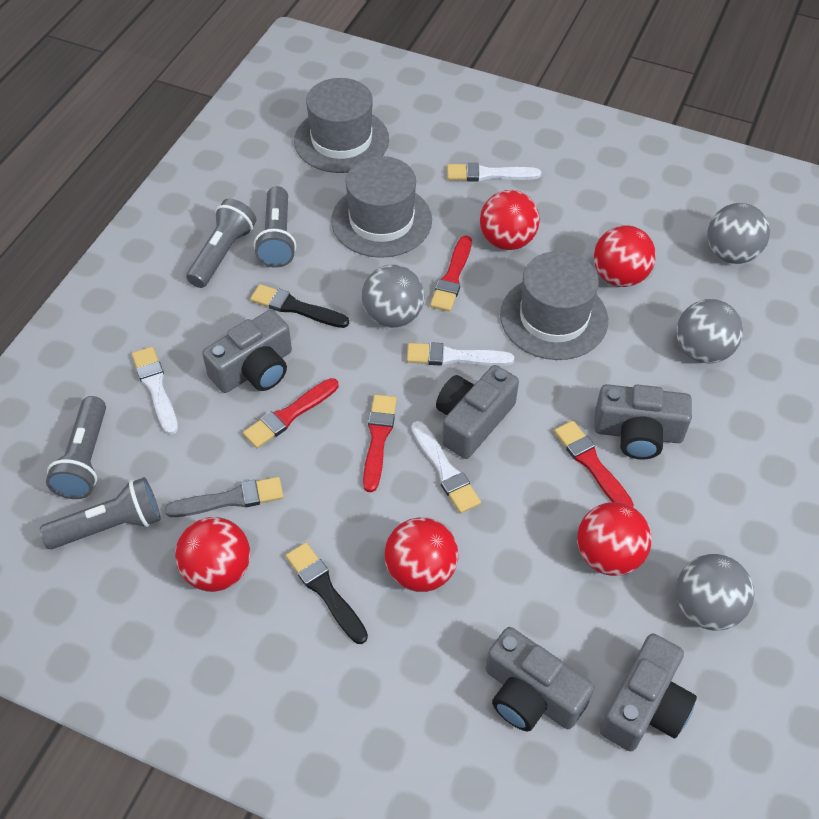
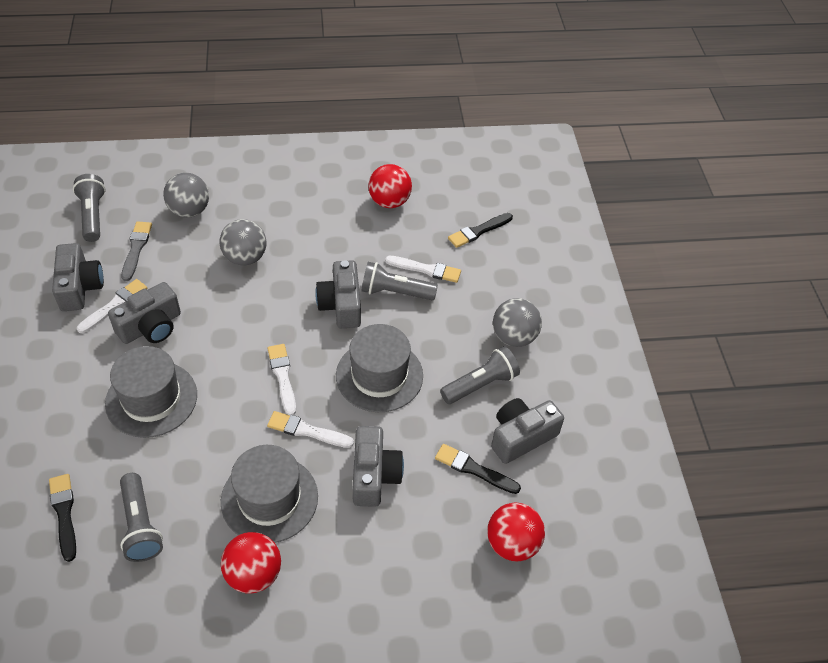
black brush: 2 -> 3
grey ball: 4 -> 3
red ball: 5 -> 3
red brush: 4 -> 0

